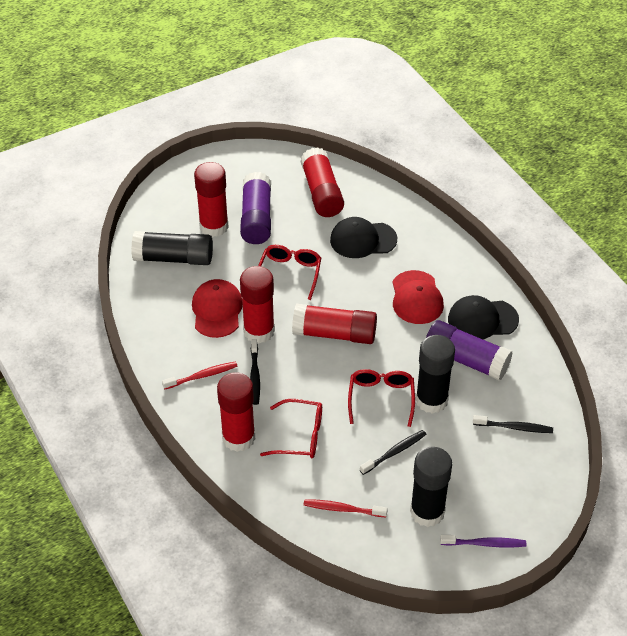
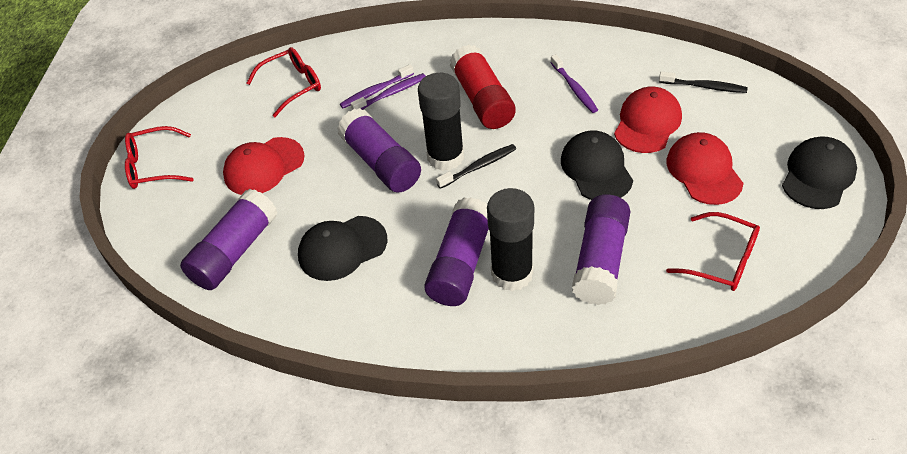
black cap: 2 -> 3
black glue stick: 3 -> 2
black toothbrush: 3 -> 2
purple glue stick: 2 -> 4
purple toothbrush: 1 -> 3
red cap: 2 -> 3
red glue stick: 5 -> 1
red toothbrush: 2 -> 0

